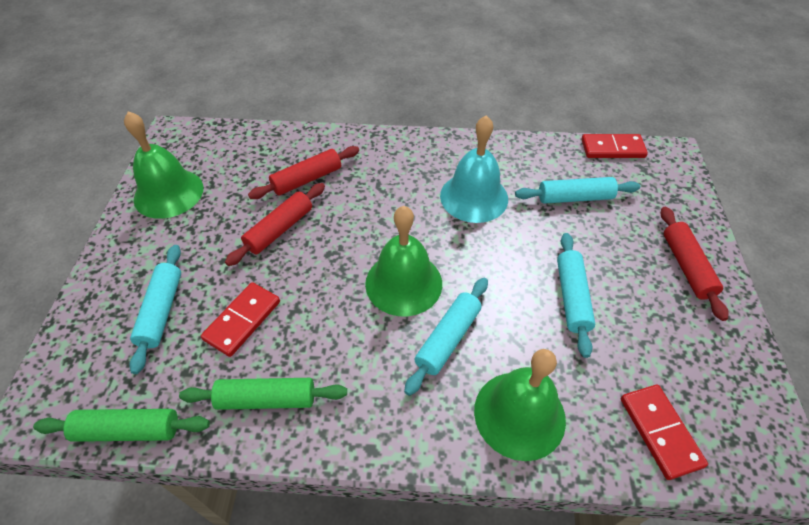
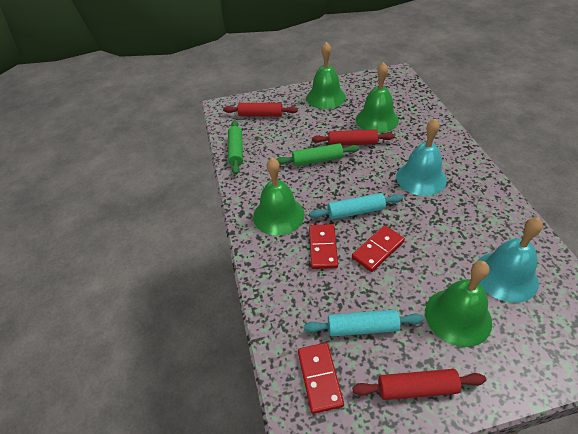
green bell: 3 -> 4
turquoise bell: 1 -> 2
turquoise rolling pin: 4 -> 2

